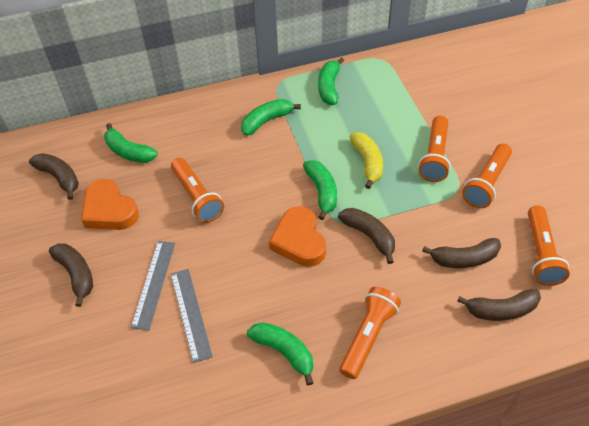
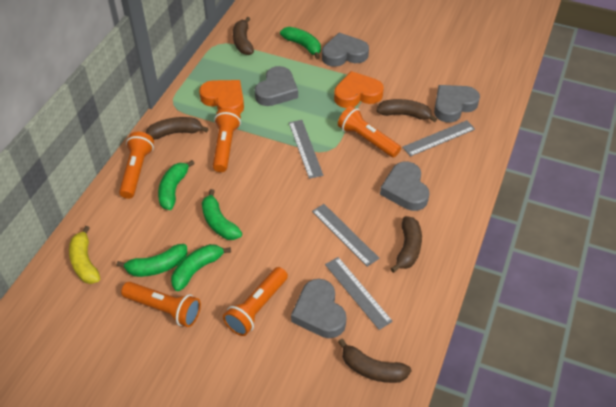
grey heart: 0 -> 5
grey ruler: 2 -> 4

